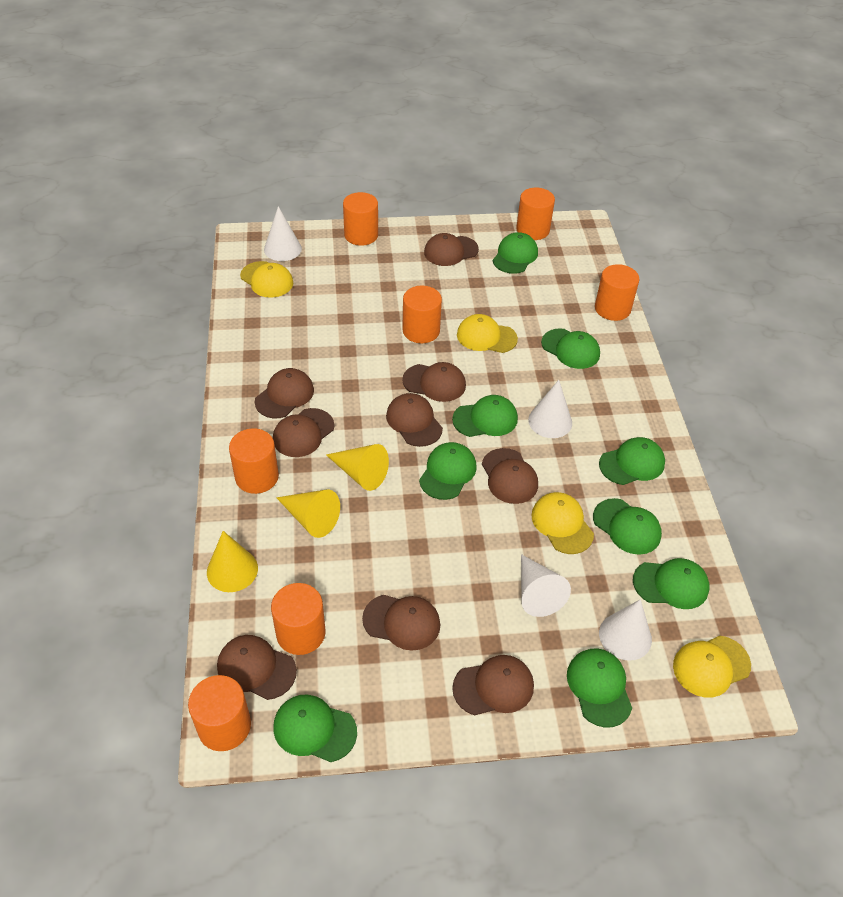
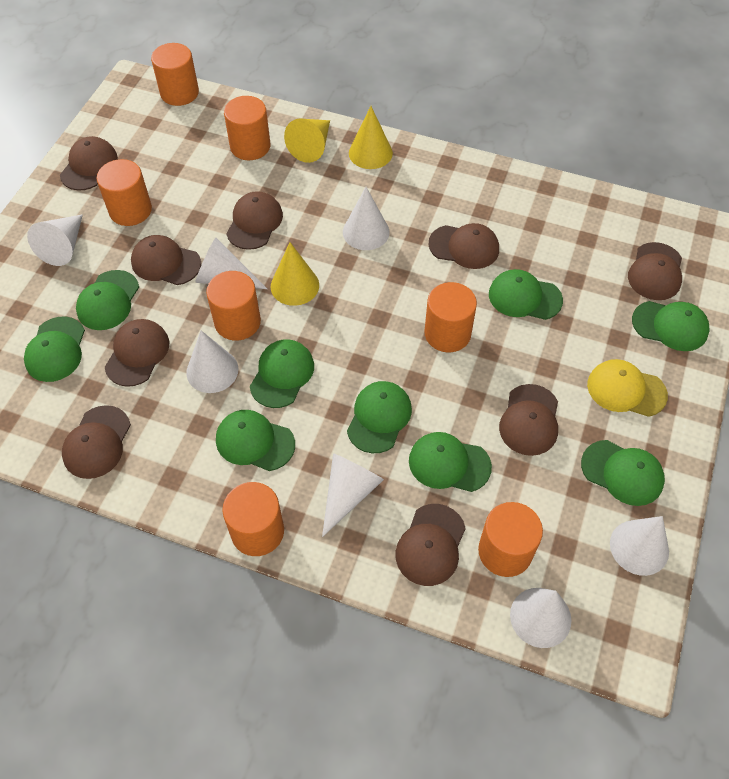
white cone: 4 -> 7
yellow cap: 4 -> 1

